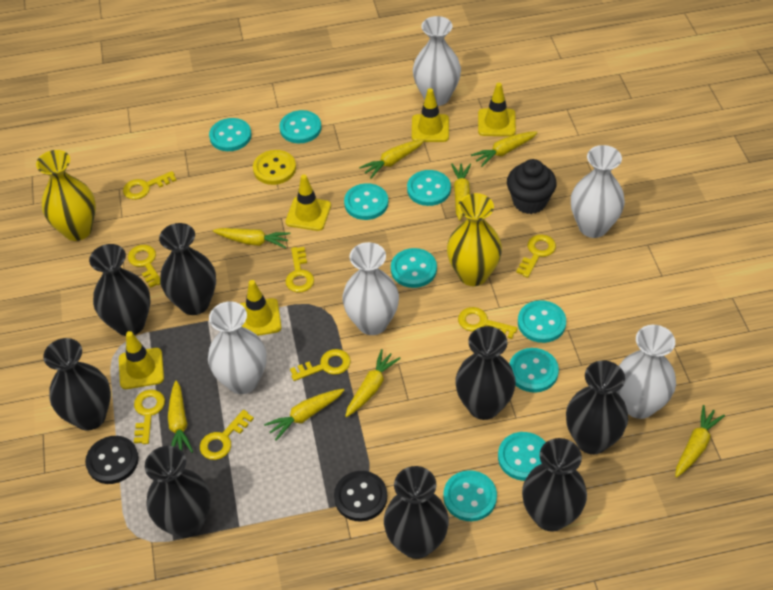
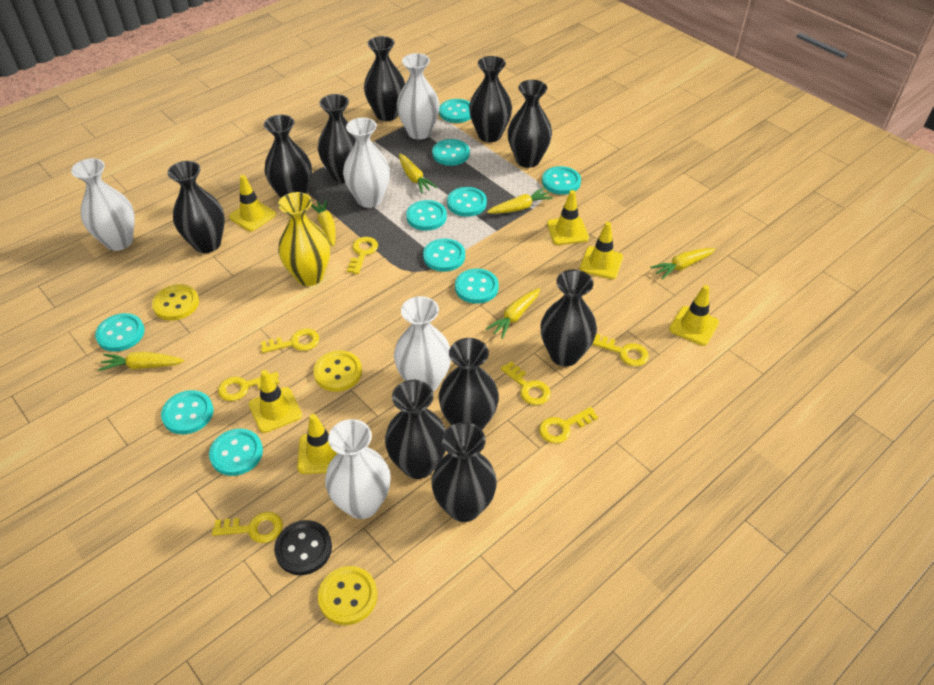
black button: 2 -> 1
black cupcake: 1 -> 0
black vase: 8 -> 10
turquoise button: 9 -> 10
yellow button: 1 -> 3
yellow carrot: 8 -> 6
yellow key: 8 -> 7
yellow traffic cone: 5 -> 6
yellow vase: 2 -> 1

